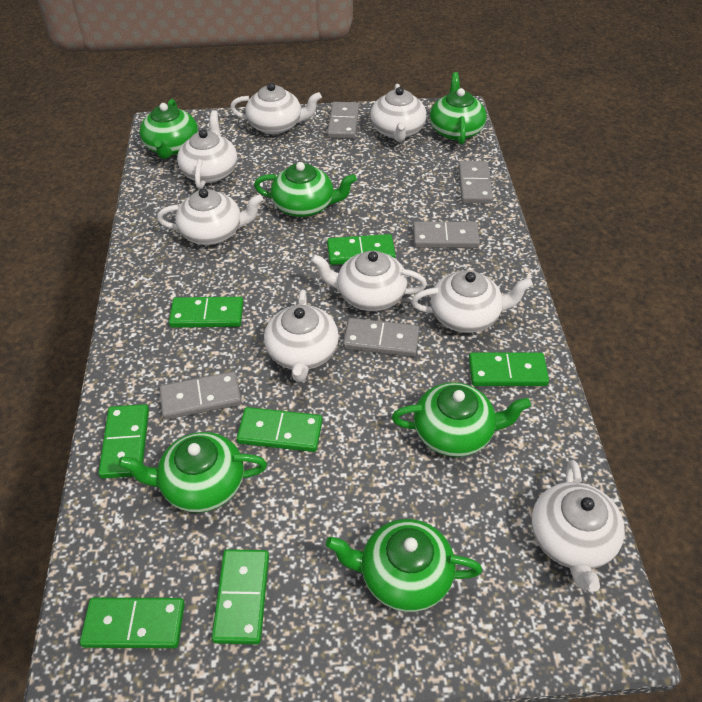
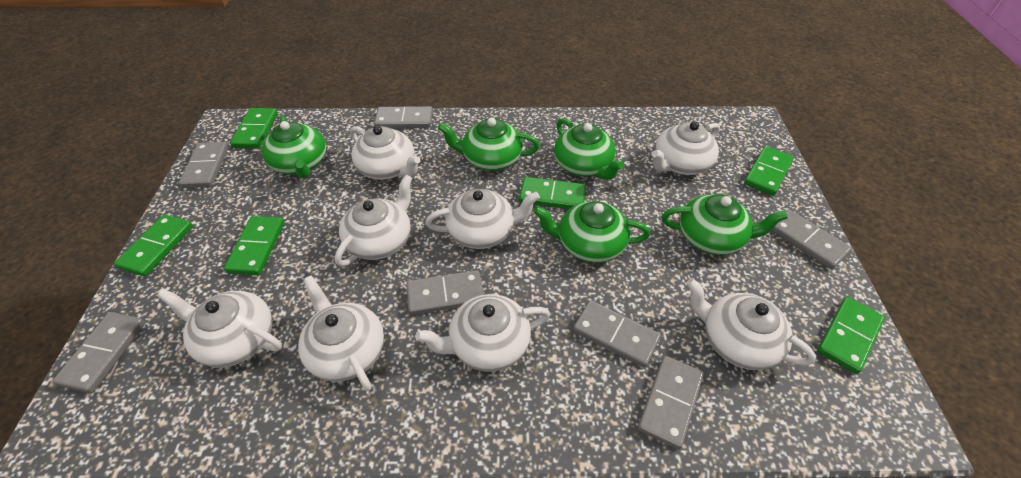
green domino: 7 -> 6
green teapot: 6 -> 5
grey domino: 5 -> 7

